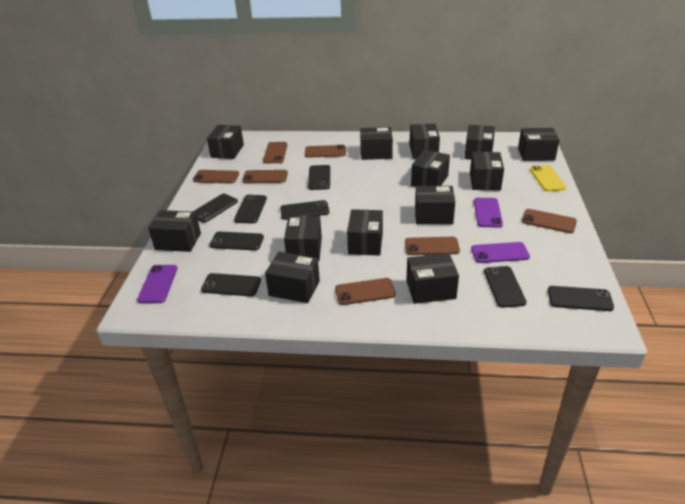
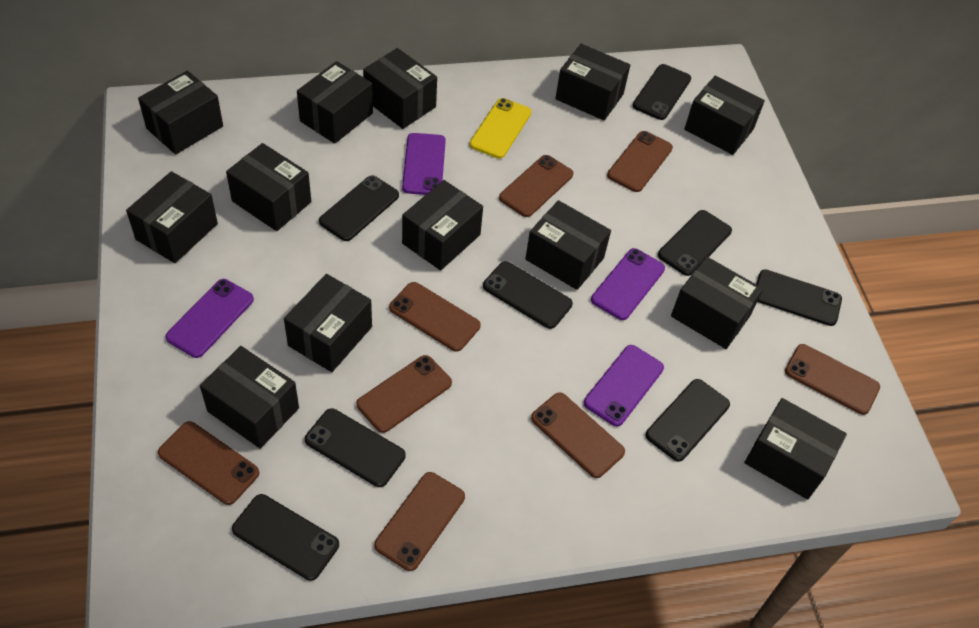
brown phone: 7 -> 8
purple phone: 3 -> 4

